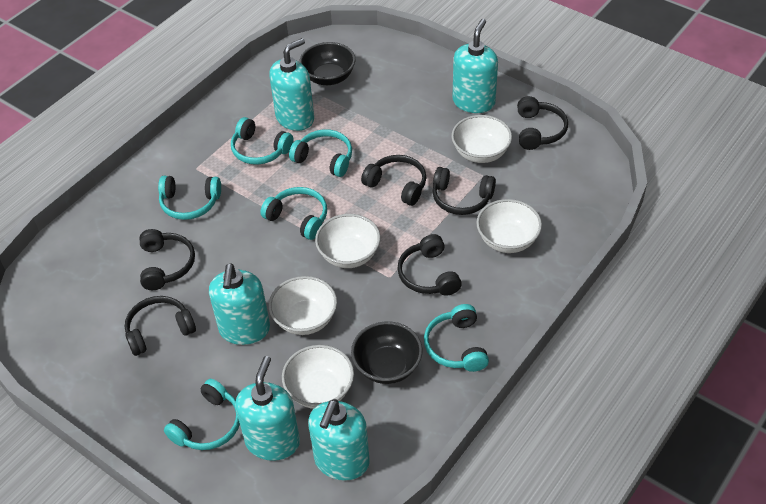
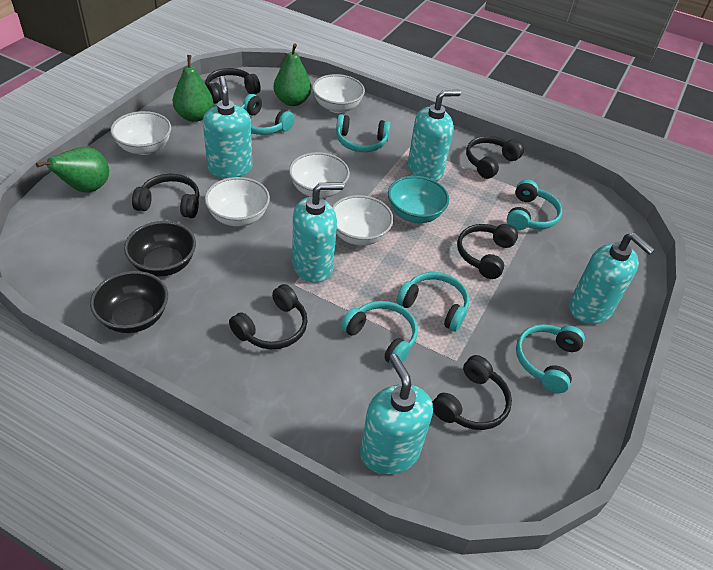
green pear: 0 -> 3
turquoise bowl: 0 -> 1

